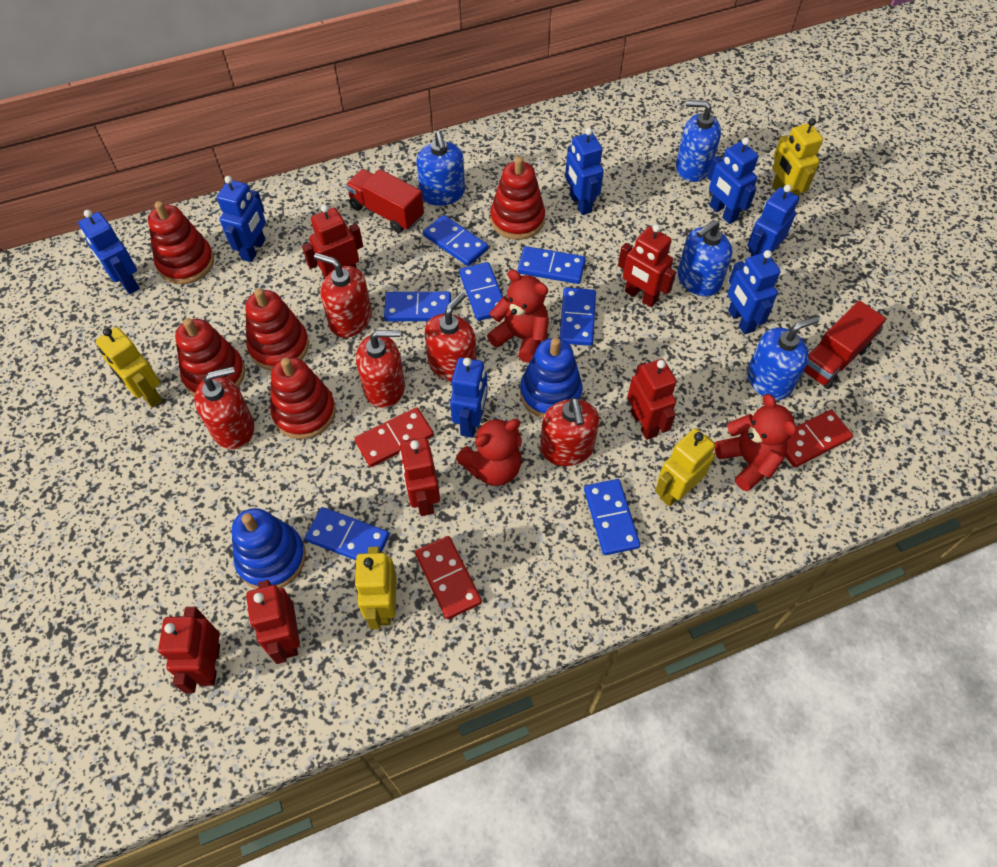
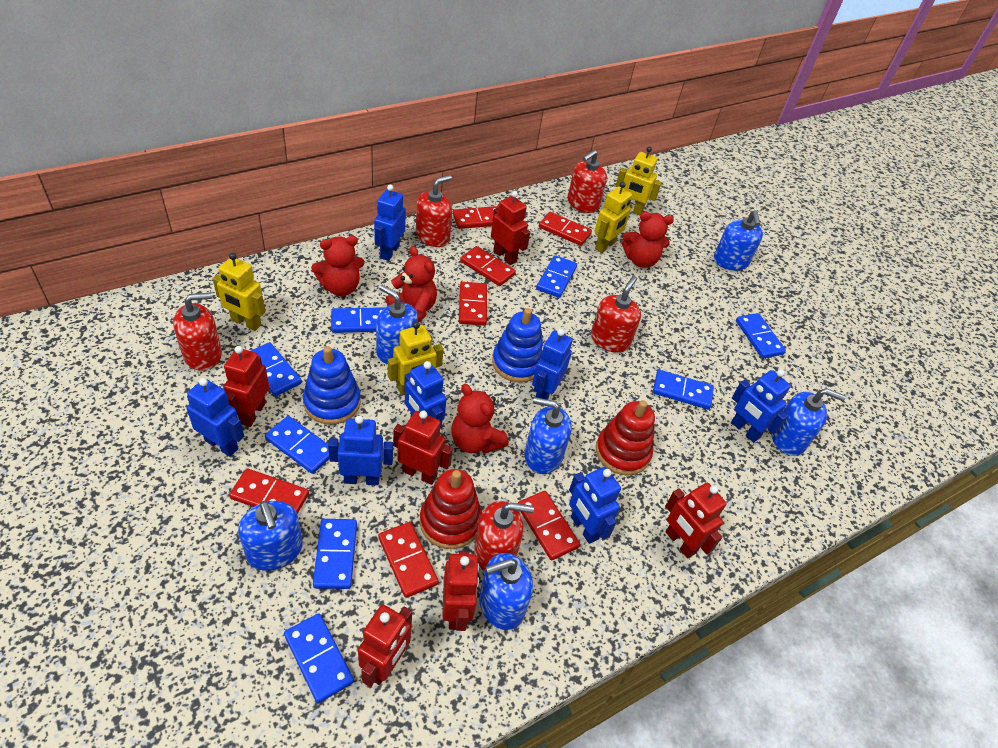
blue domino: 7 -> 8
blue soap dispenser: 4 -> 6
red domino: 3 -> 7
red stacking toy: 5 -> 2
red teddy bear: 3 -> 4
red truck: 2 -> 0

